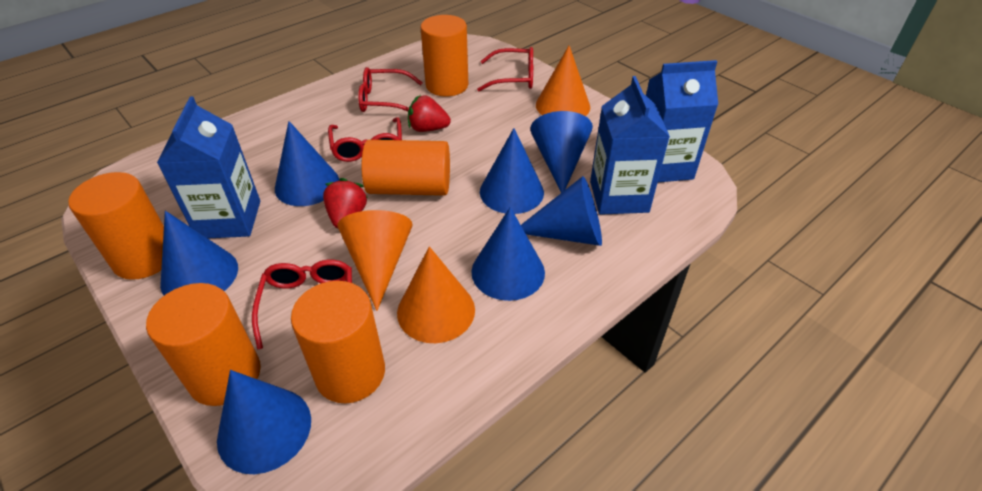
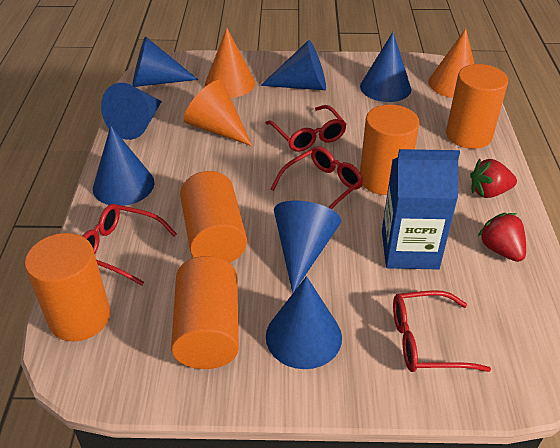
blue carton: 3 -> 1

